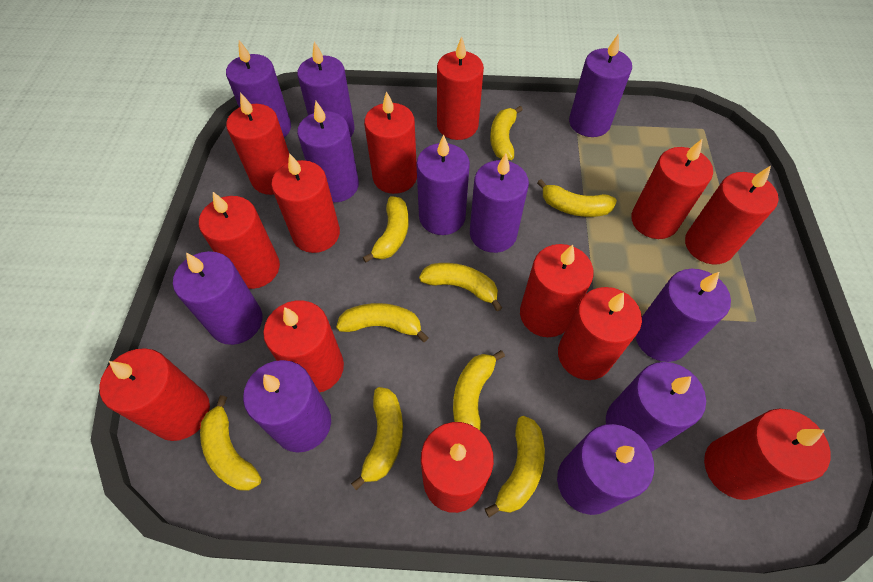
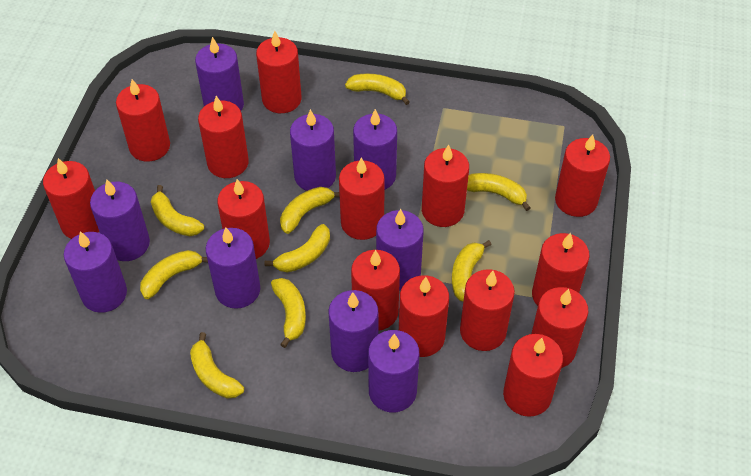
purple candle: 11 -> 9
red candle: 13 -> 14

